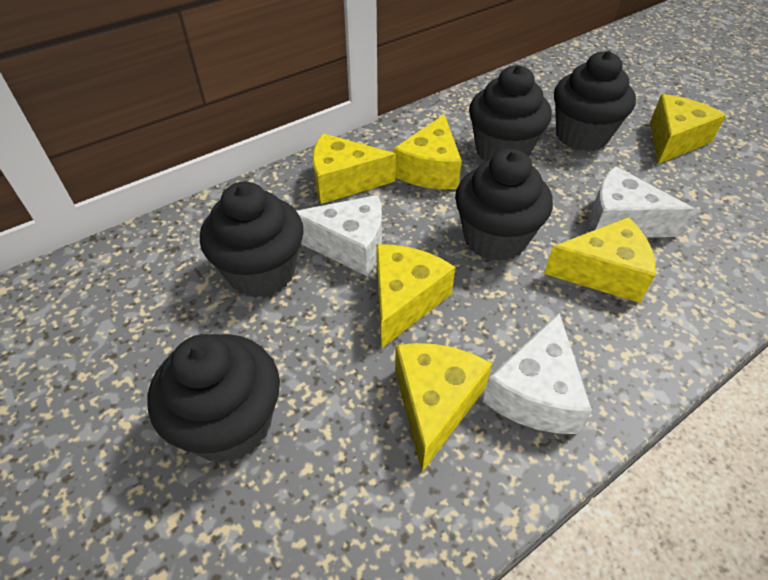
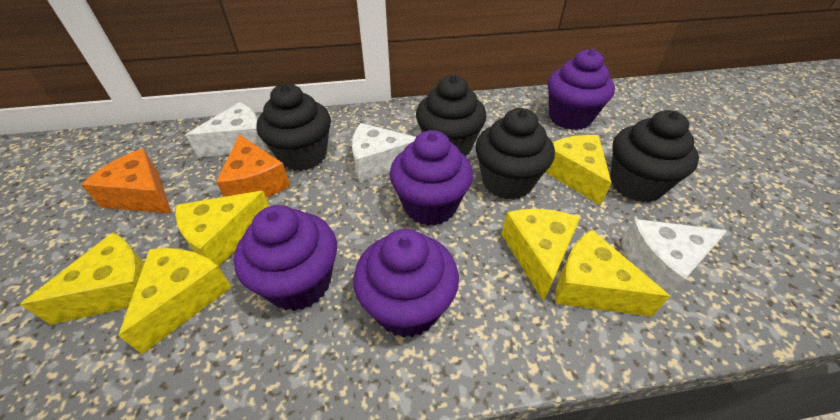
black cupcake: 5 -> 4
orange cheese: 0 -> 2
purple cupcake: 0 -> 4

